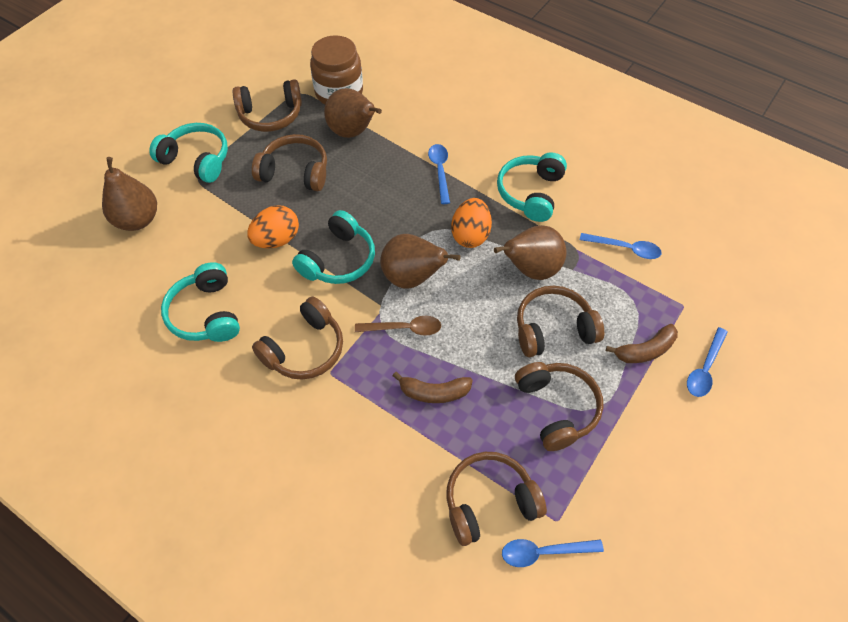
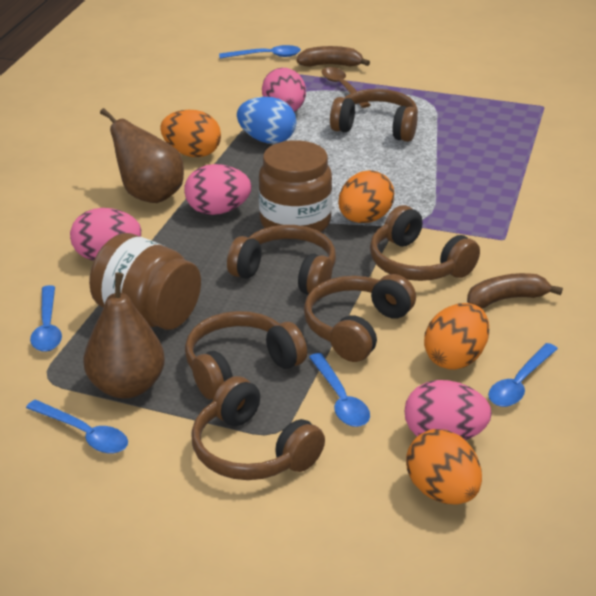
blue egg: 0 -> 1
blue spoon: 4 -> 5
brown jar: 1 -> 2
brown pear: 4 -> 2
orange egg: 2 -> 4
pink egg: 0 -> 4
turquoise headphones: 4 -> 0

